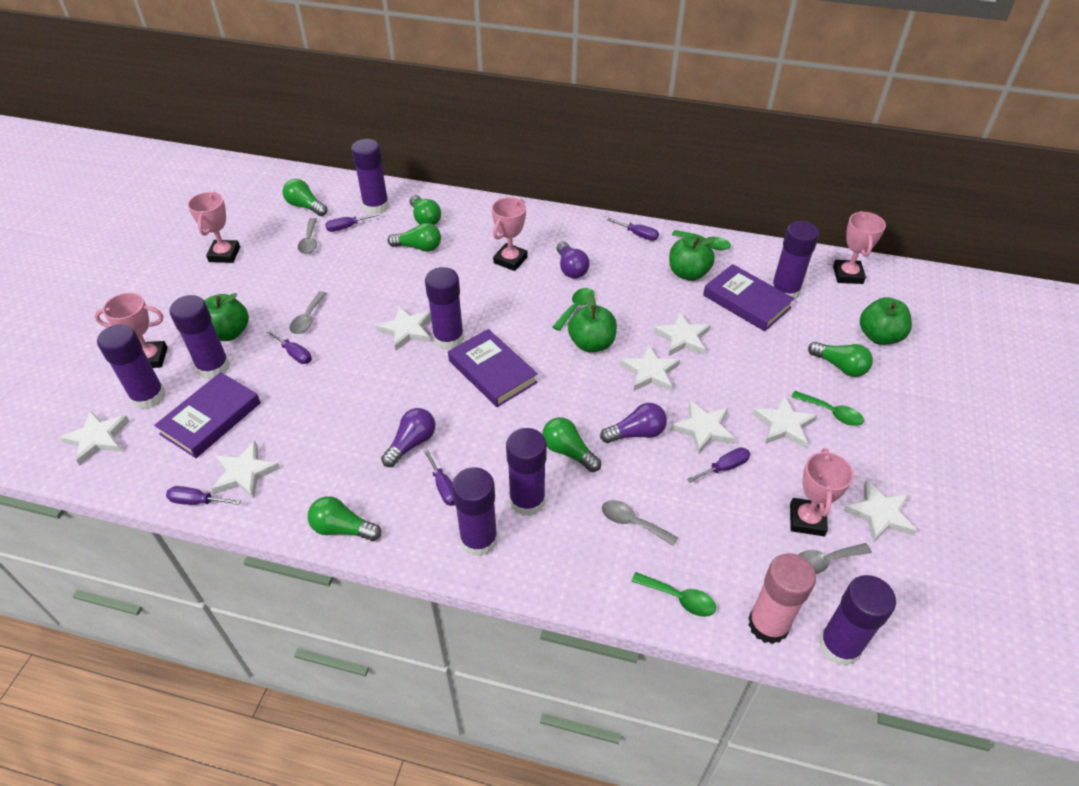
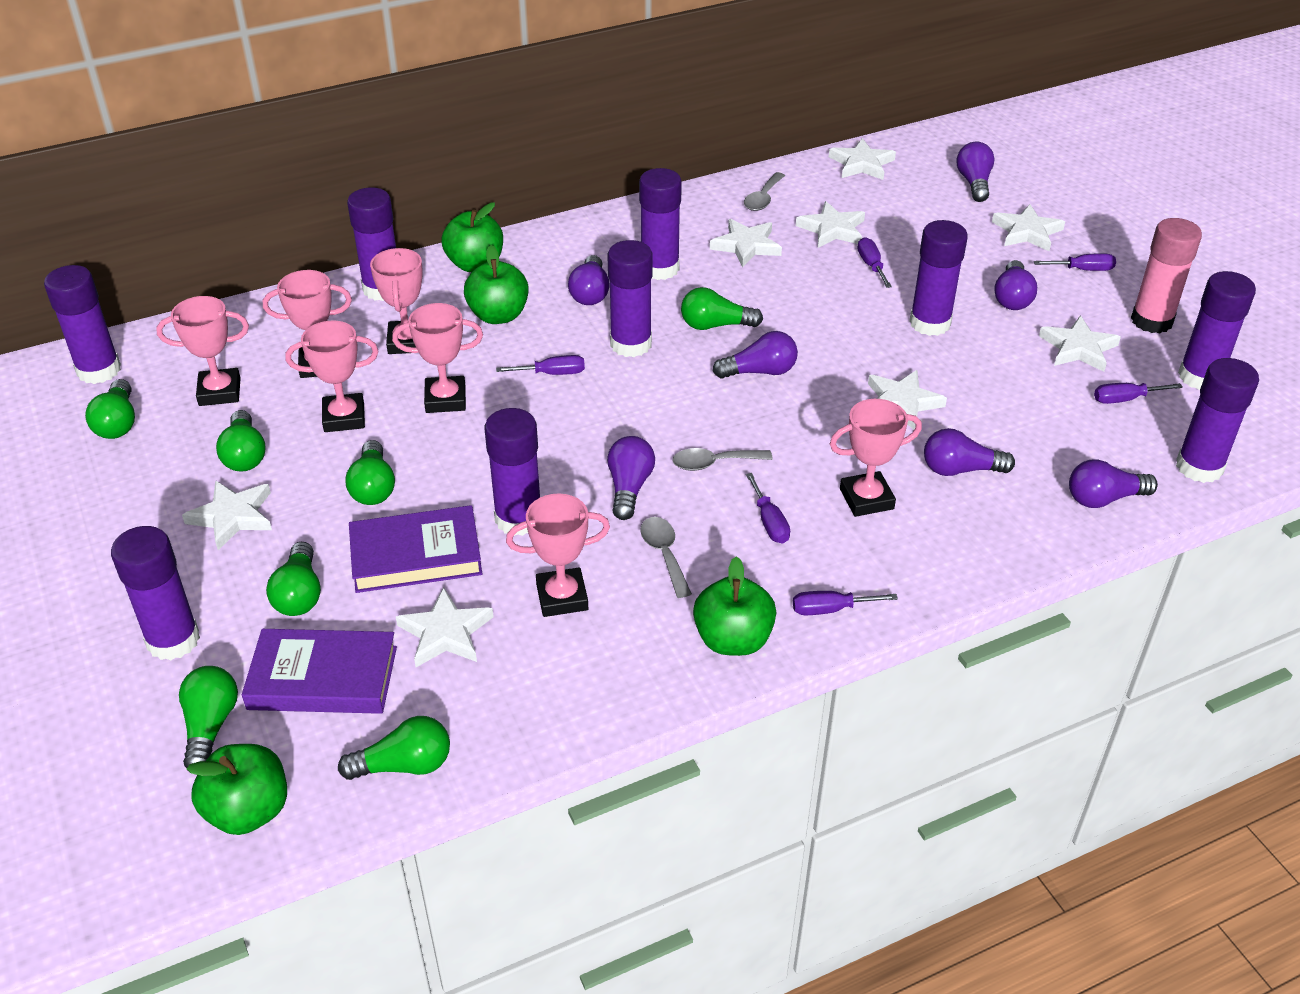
green light bulb: 6 -> 7
green spoon: 4 -> 0
grey spoon: 4 -> 3
pink trophy: 5 -> 7
purple book: 3 -> 2
purple glue stick: 8 -> 9
purple light bulb: 3 -> 7

